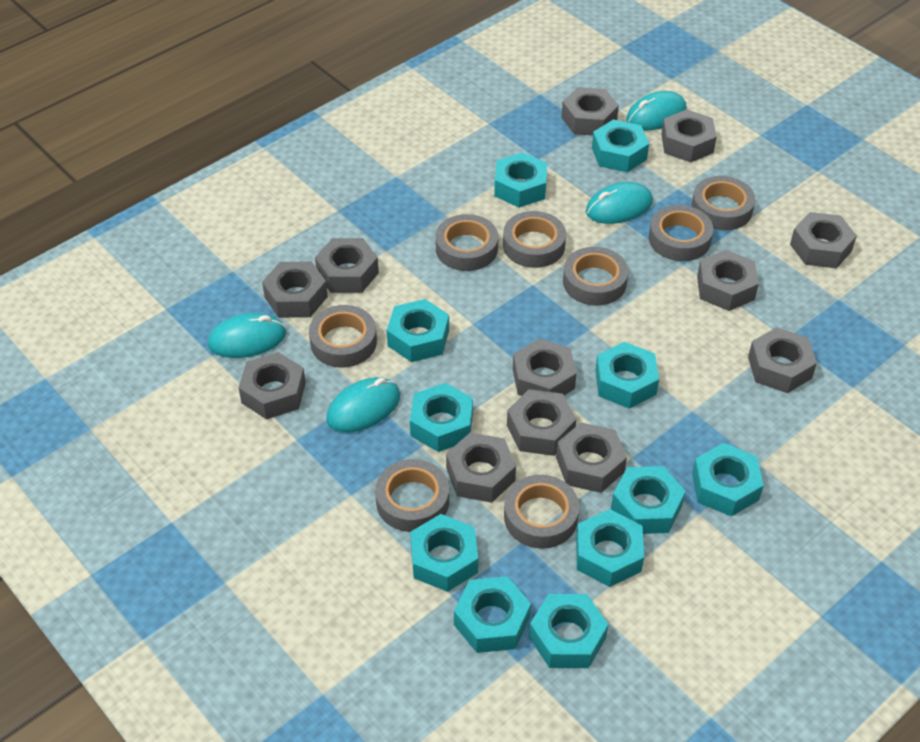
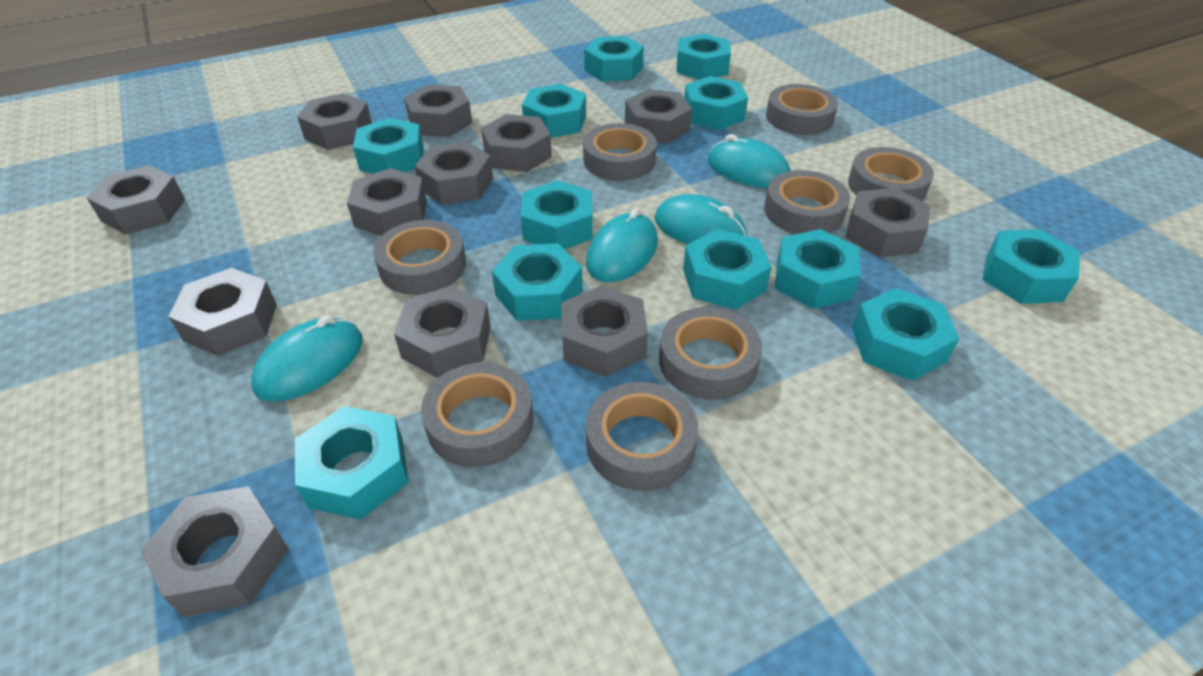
turquoise nut: 11 -> 12

